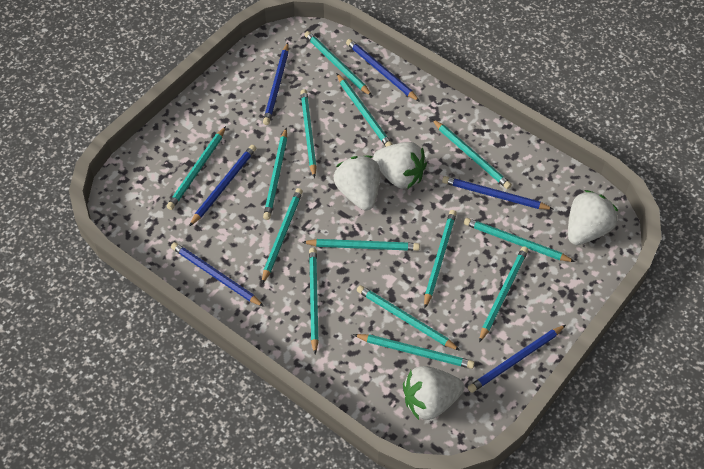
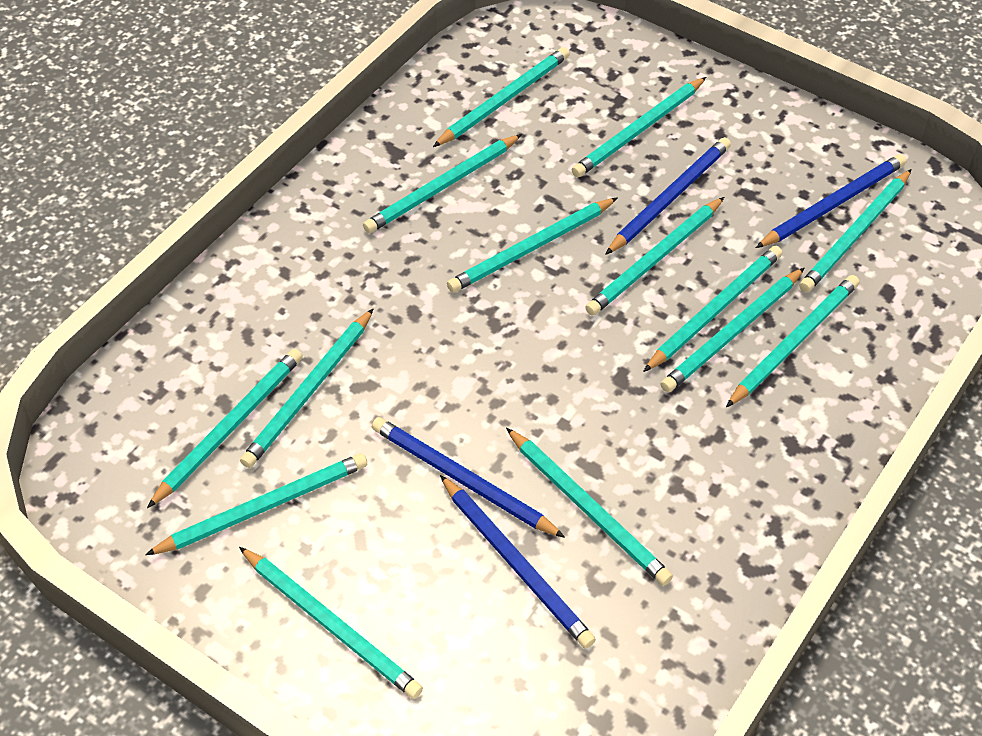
blue pencil: 6 -> 4
white strawberry: 4 -> 0

